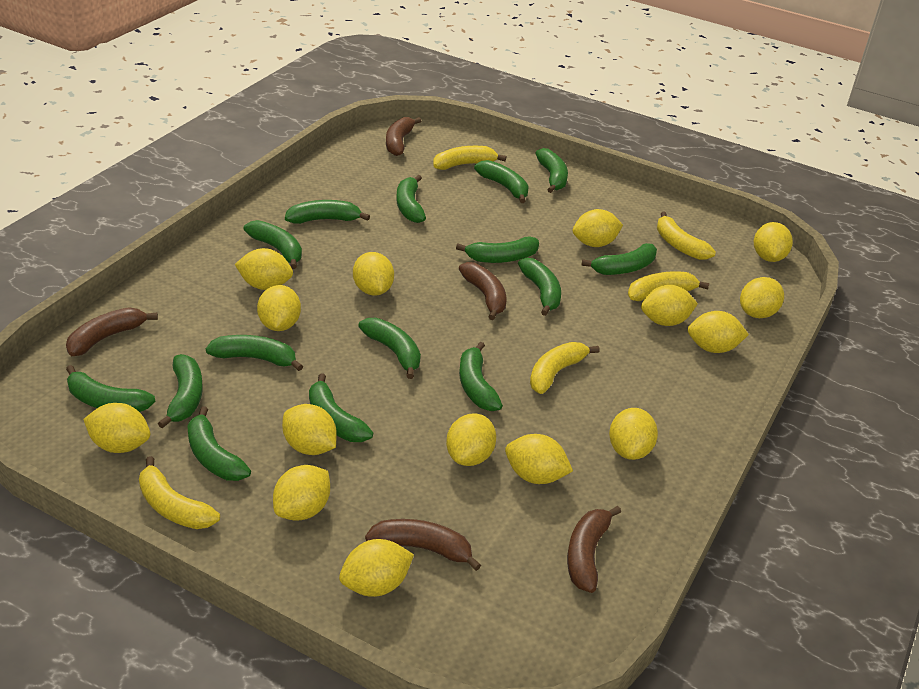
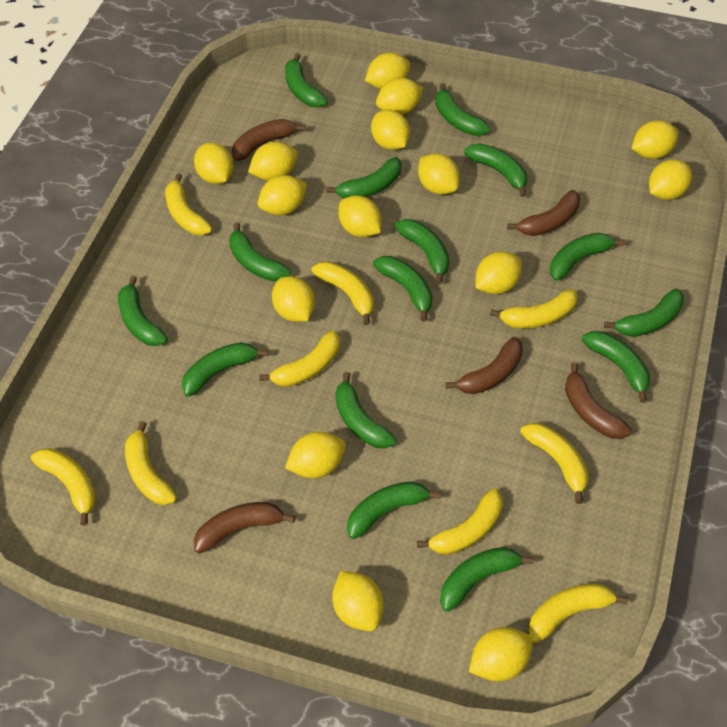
yellow banana: 5 -> 9

